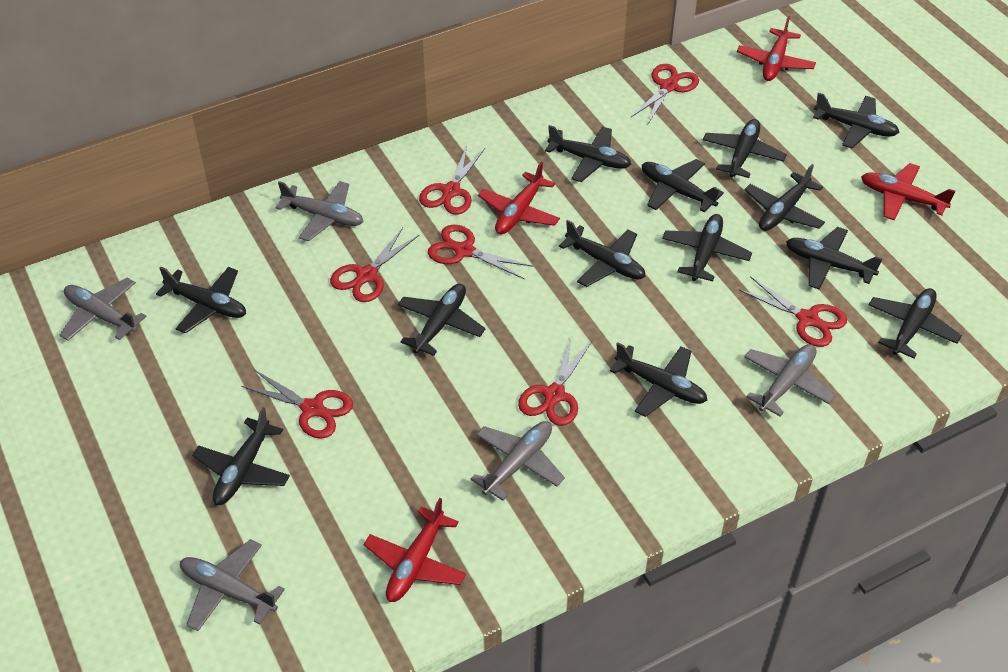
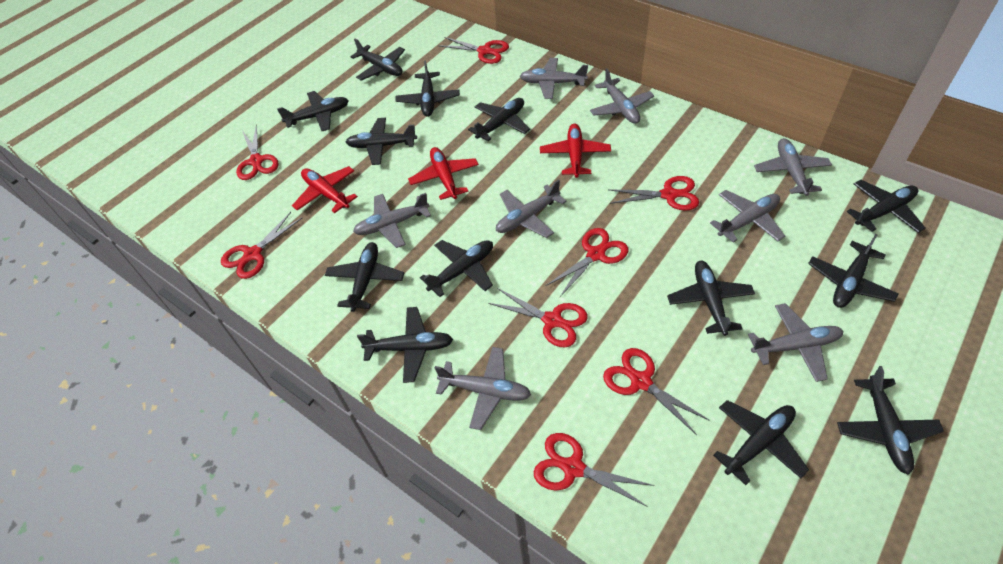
grey plane: 5 -> 8
red plane: 4 -> 3
red scissors: 7 -> 8

